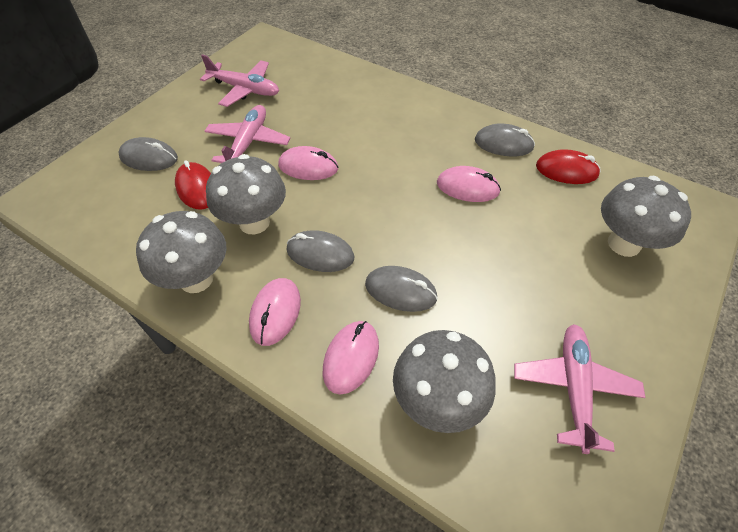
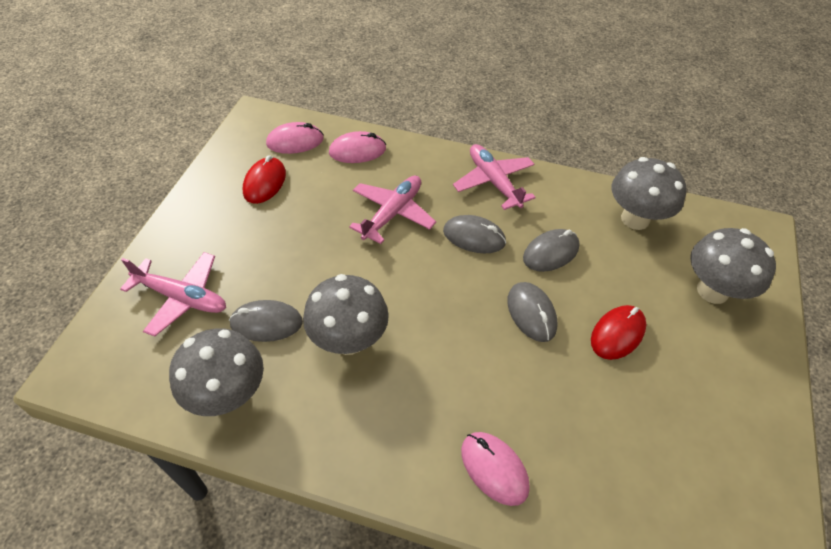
pink mouse: 4 -> 3

